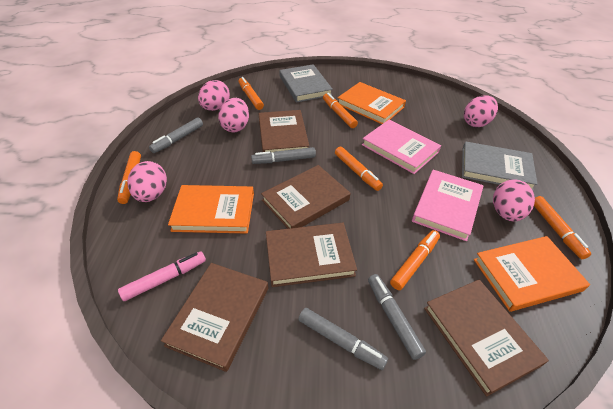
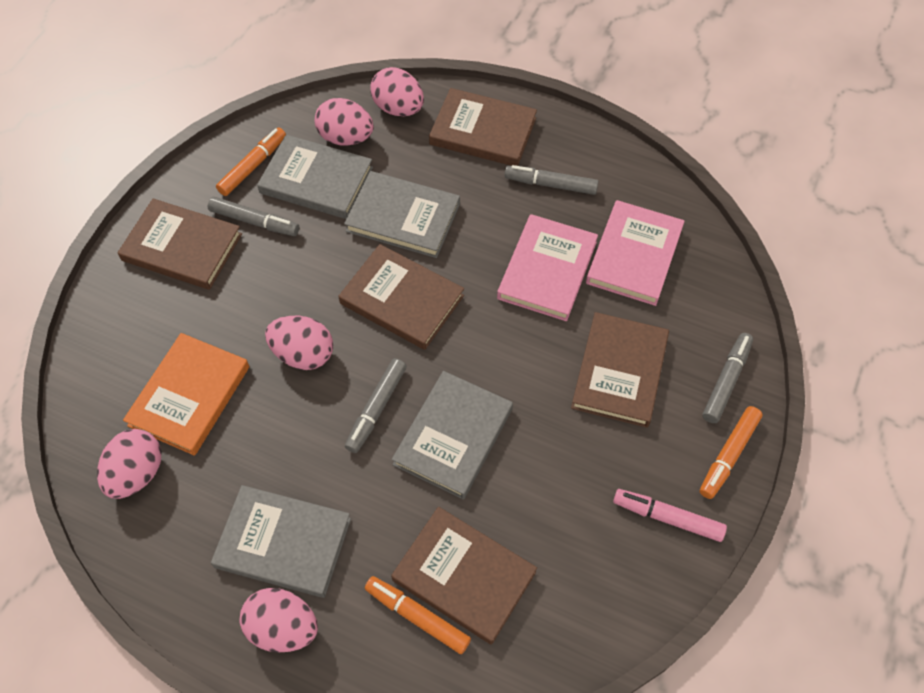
grey book: 2 -> 4
orange book: 3 -> 1
orange marker: 6 -> 3

